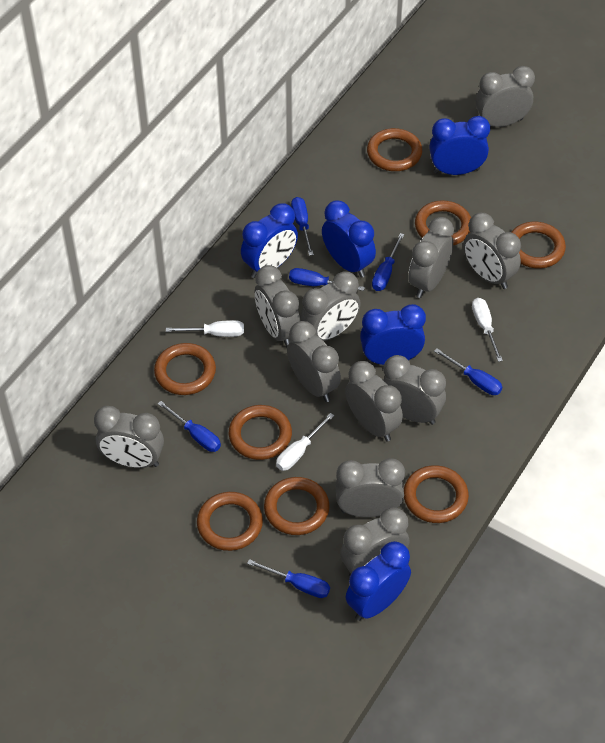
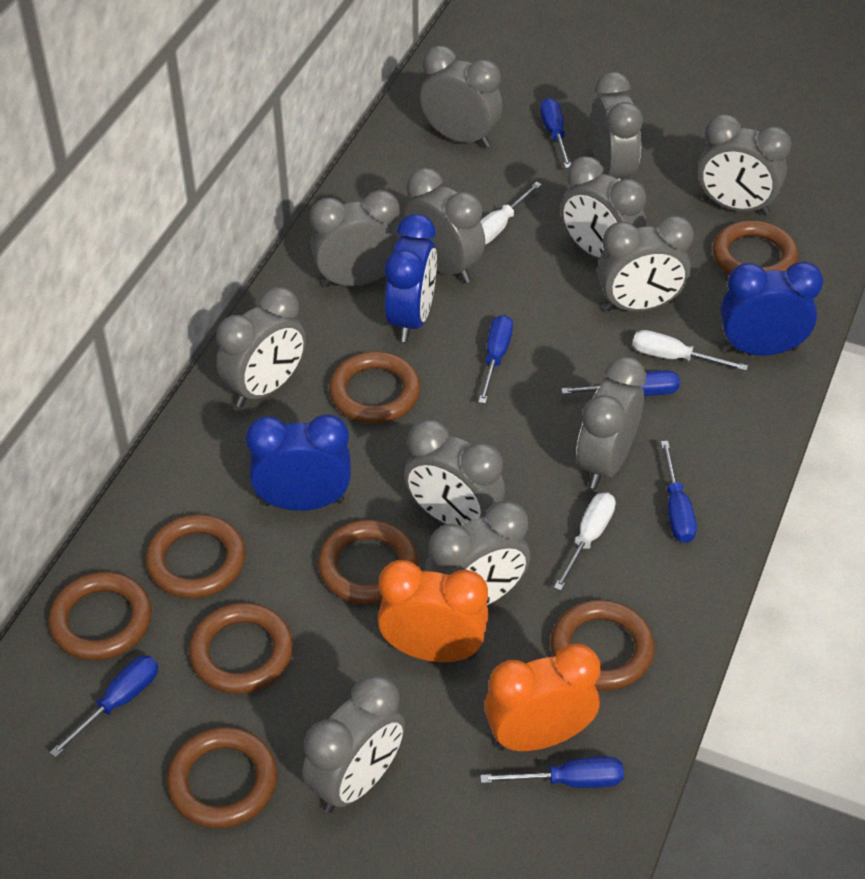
blue clock: 5 -> 3
grey clock: 11 -> 12
orange clock: 0 -> 2

